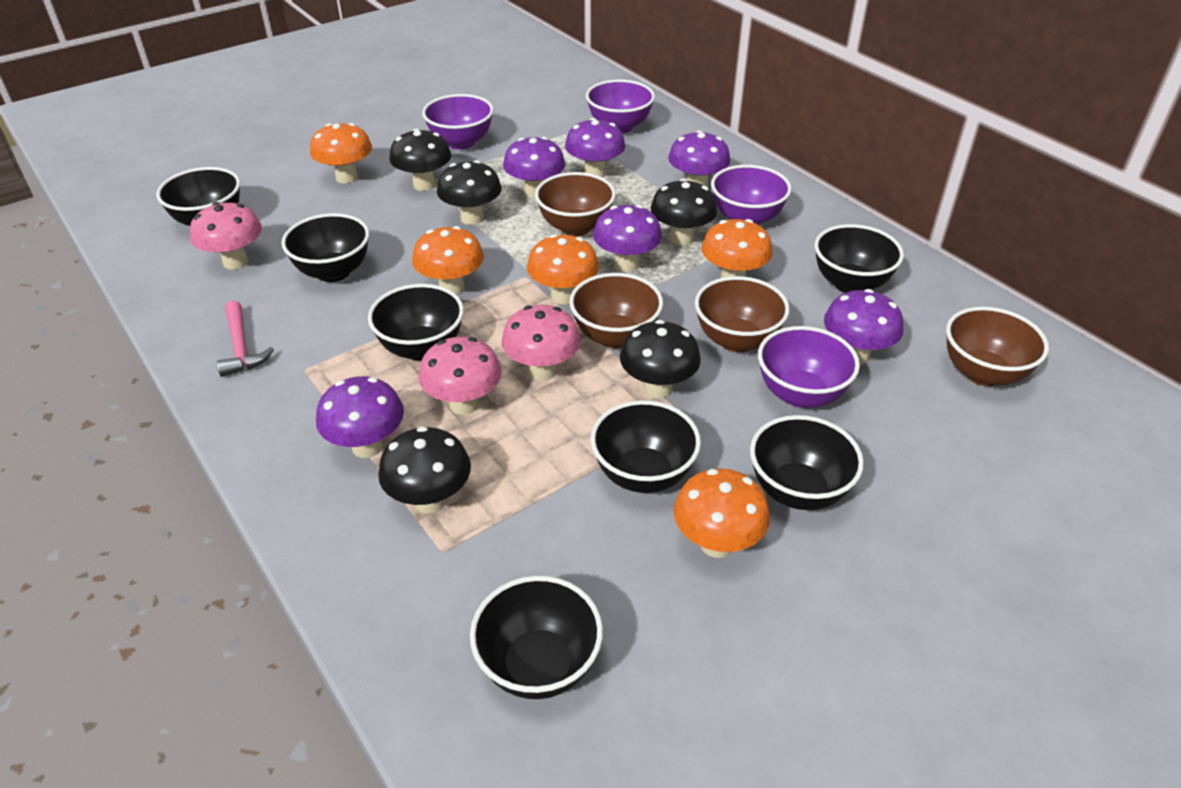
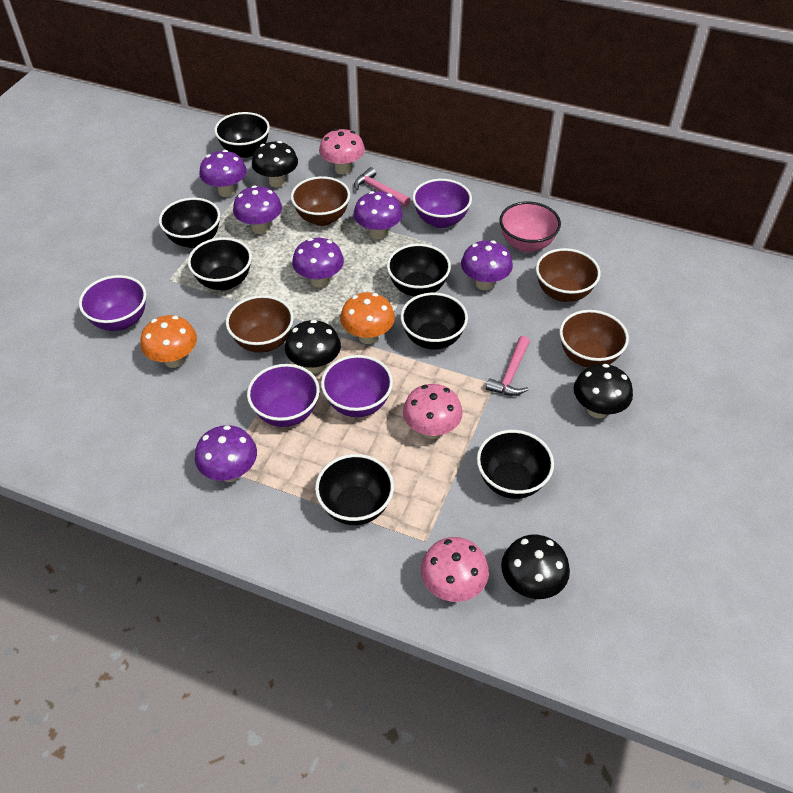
black mushroom: 5 -> 4
orange mushroom: 5 -> 2
pink bowl: 0 -> 1
pink hammer: 1 -> 2

